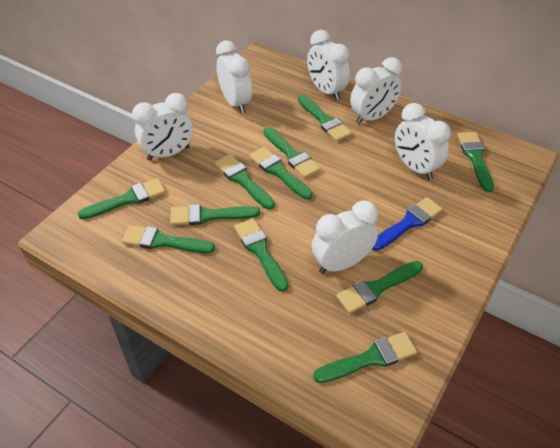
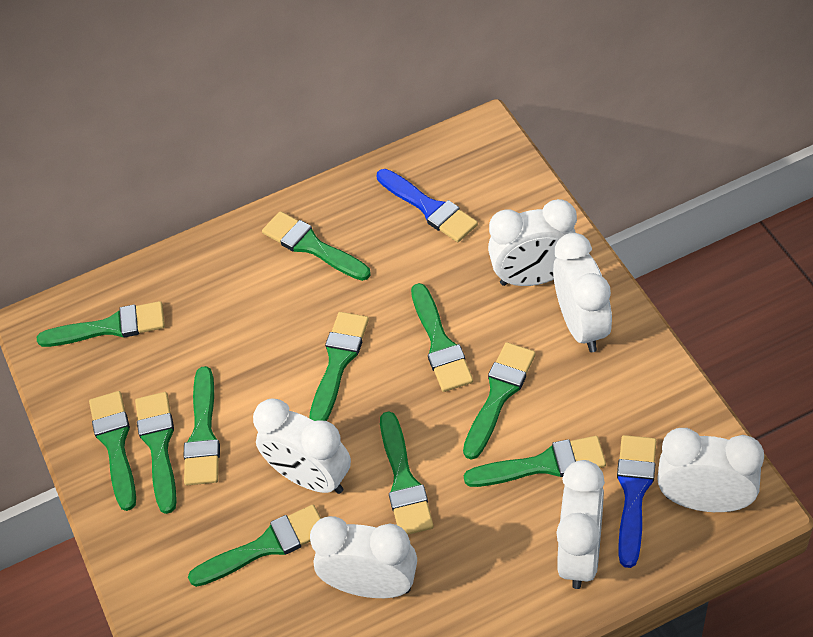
blue brush: 1 -> 2

